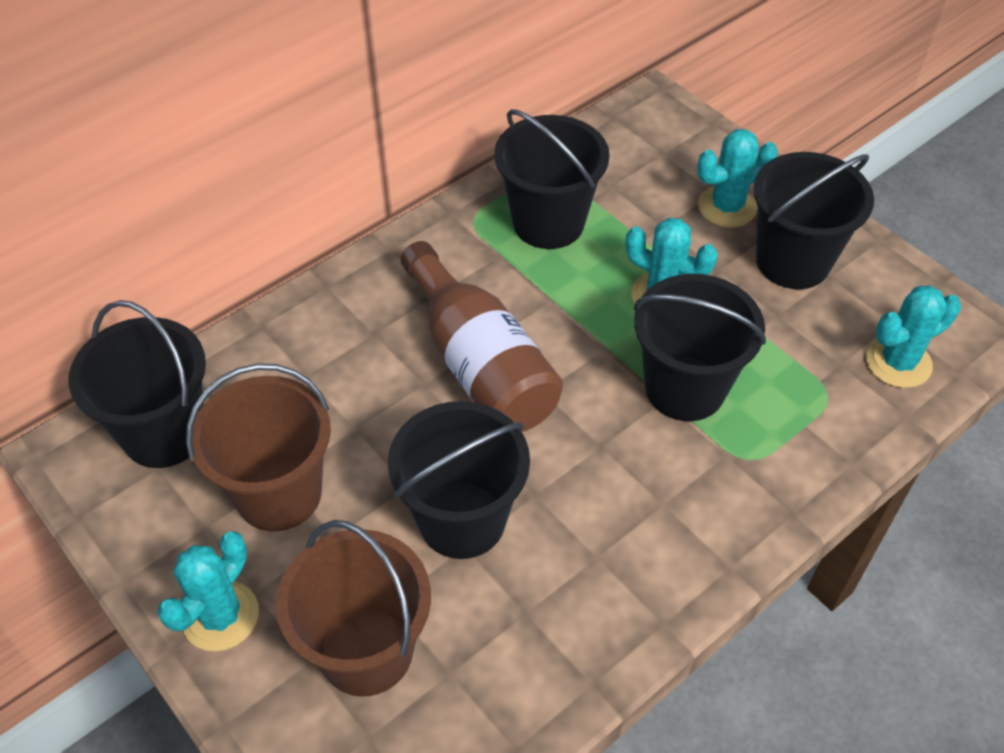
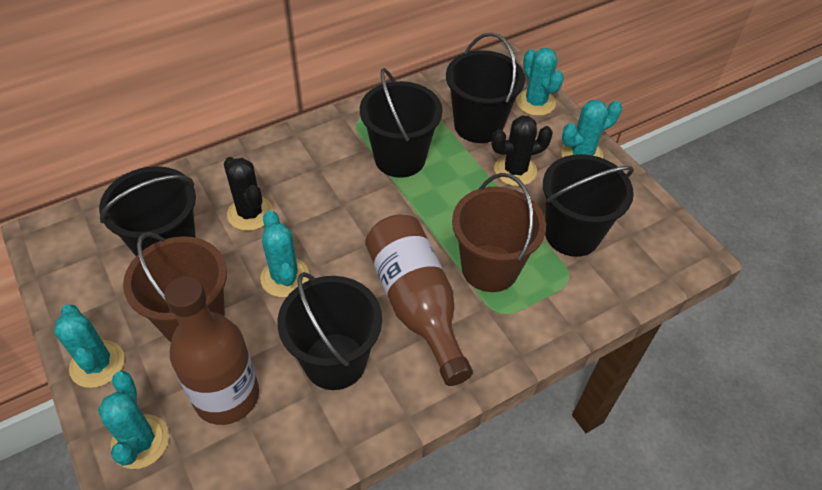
black cactus: 0 -> 2
brown bottle: 1 -> 2
turquoise cactus: 4 -> 5

